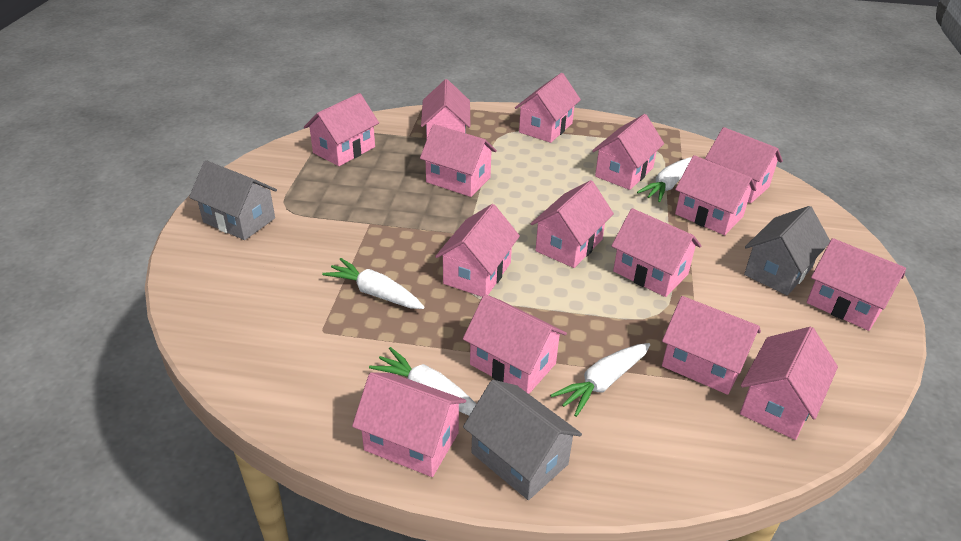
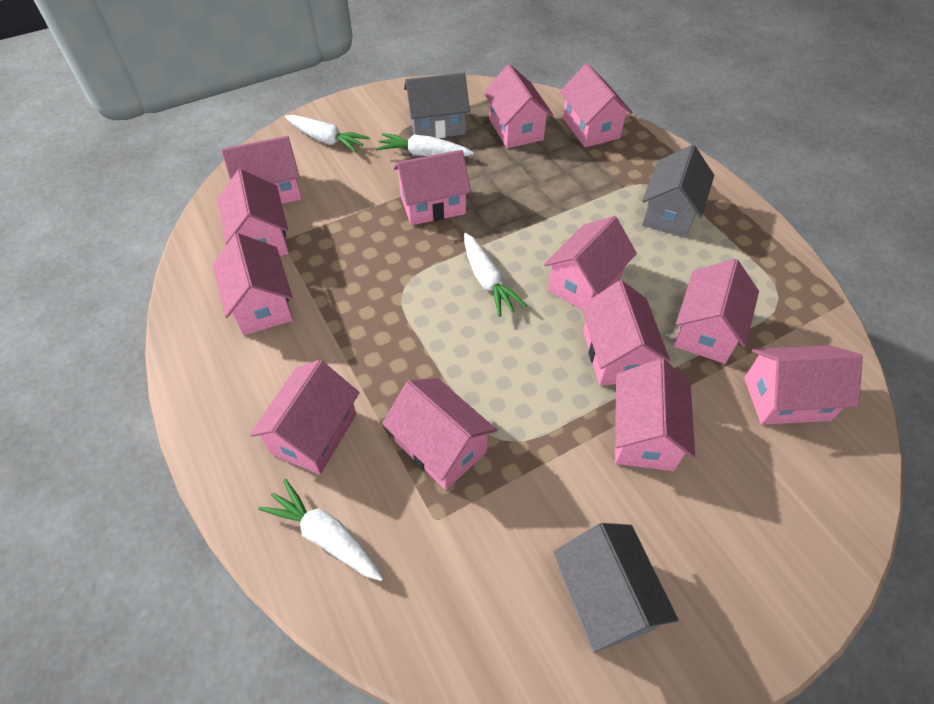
pink house: 15 -> 13

